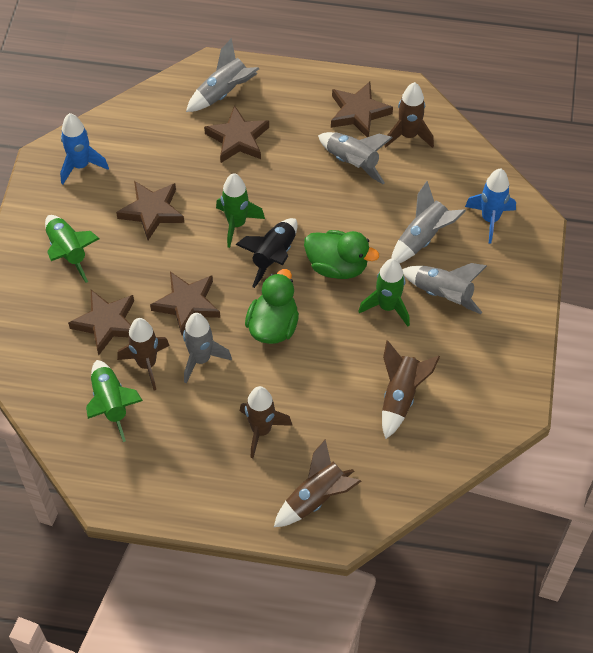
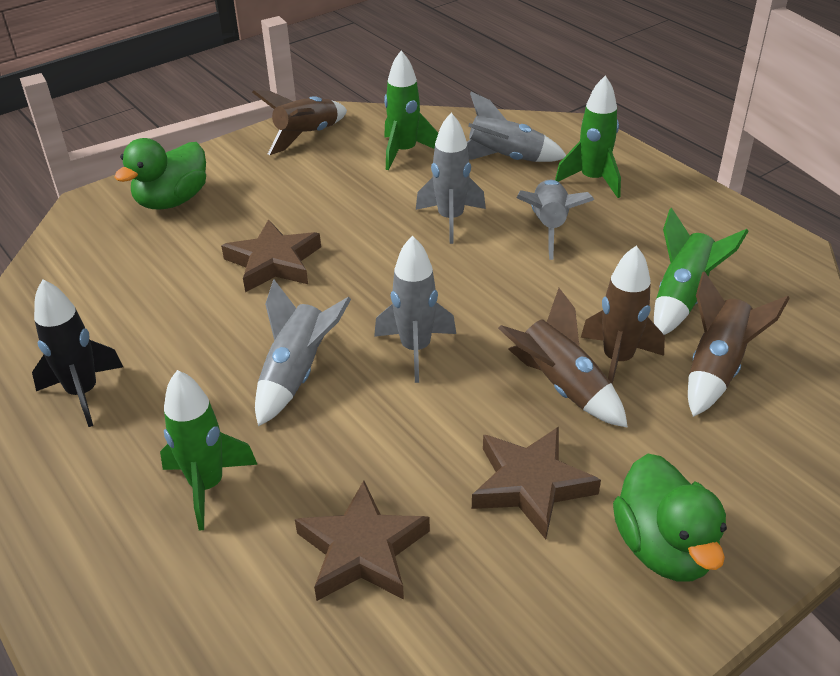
blue rocket: 2 -> 0
brown rocket: 5 -> 4
brown star: 5 -> 3

